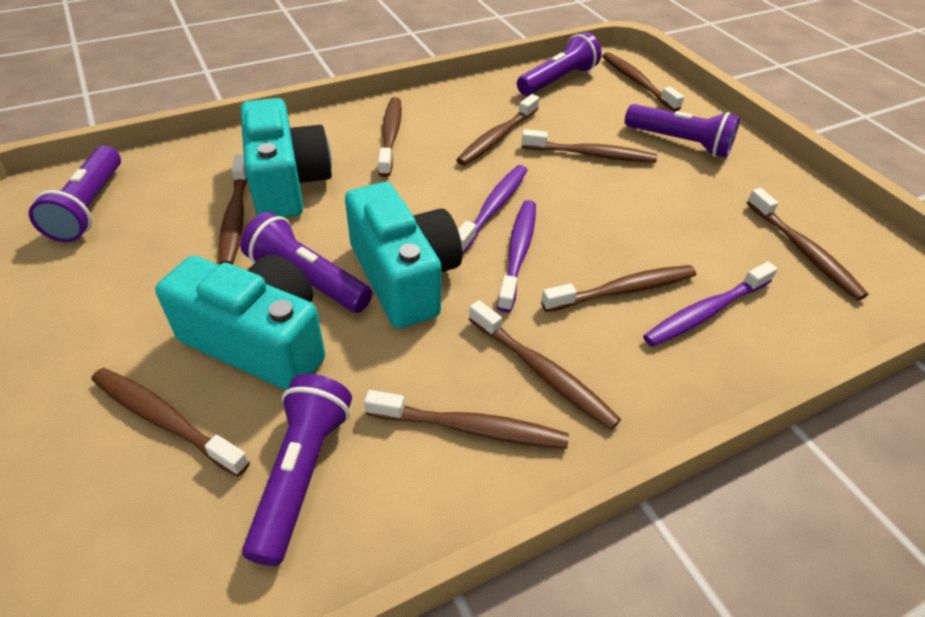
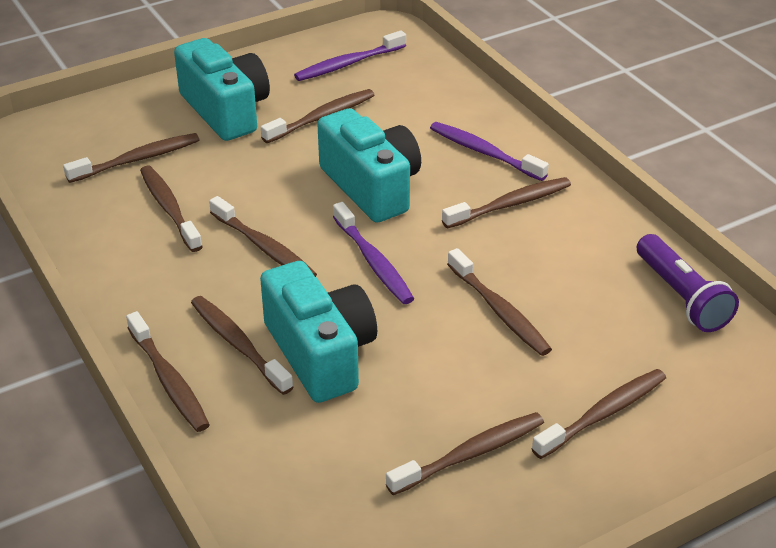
purple flashlight: 5 -> 1

